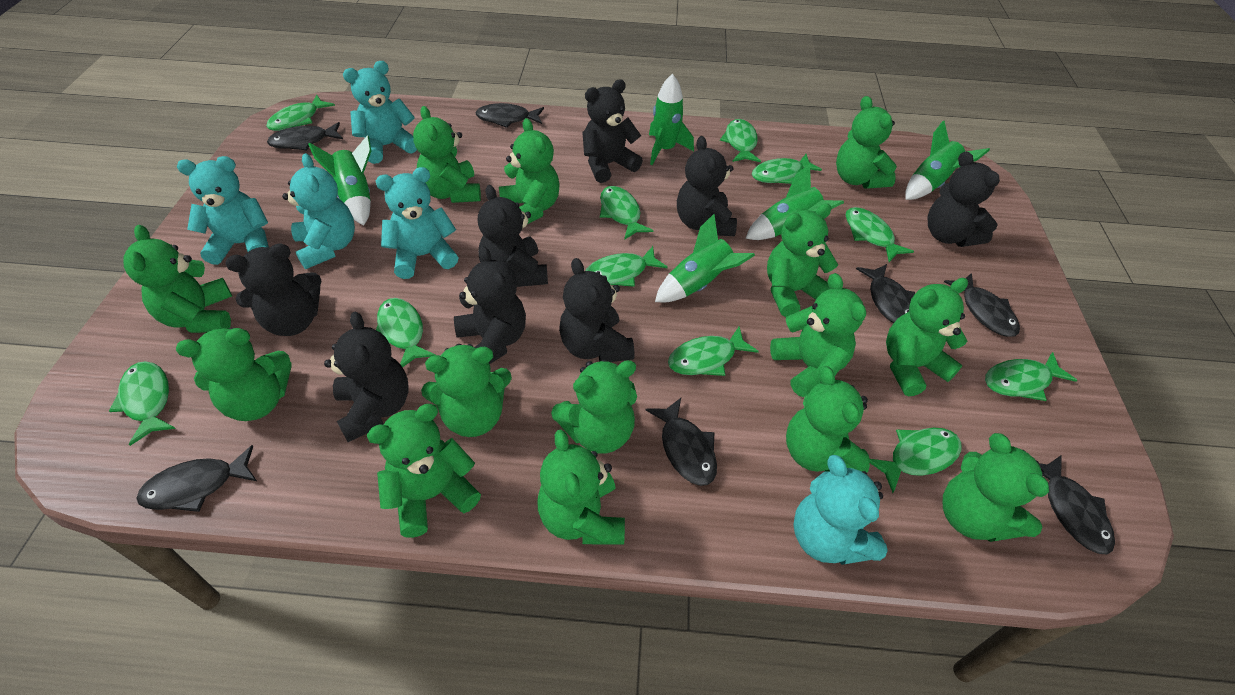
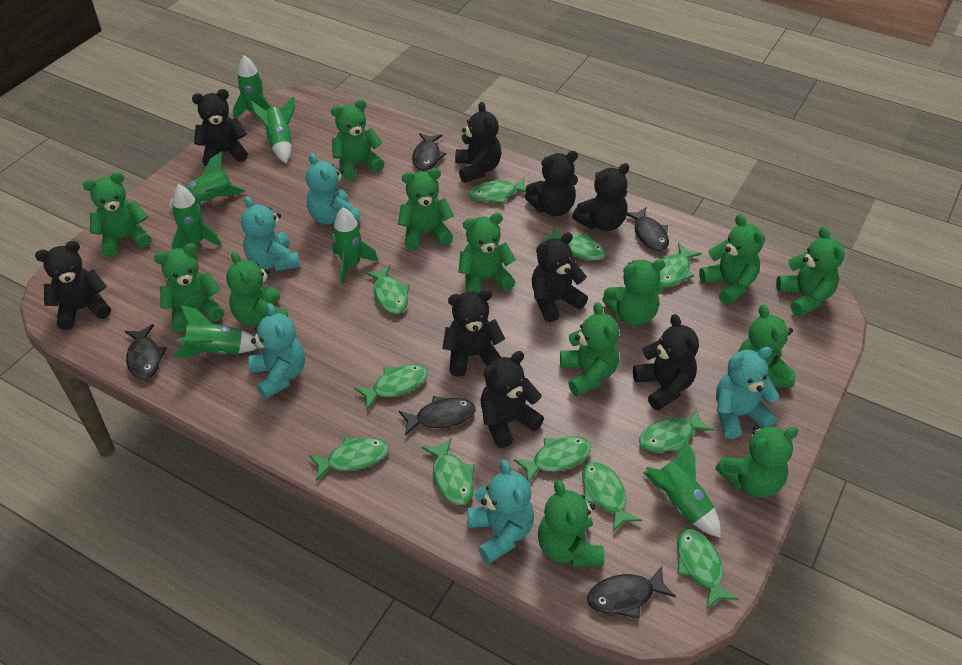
black fish: 7 -> 5
black teddy bear: 8 -> 9
green rocket: 5 -> 7
green teddy bear: 14 -> 13

